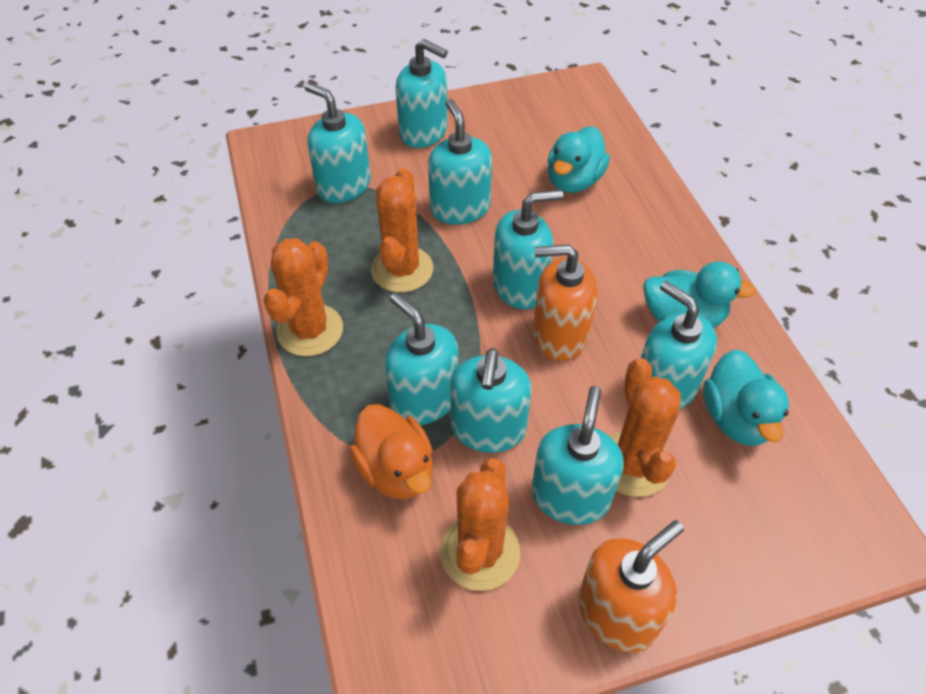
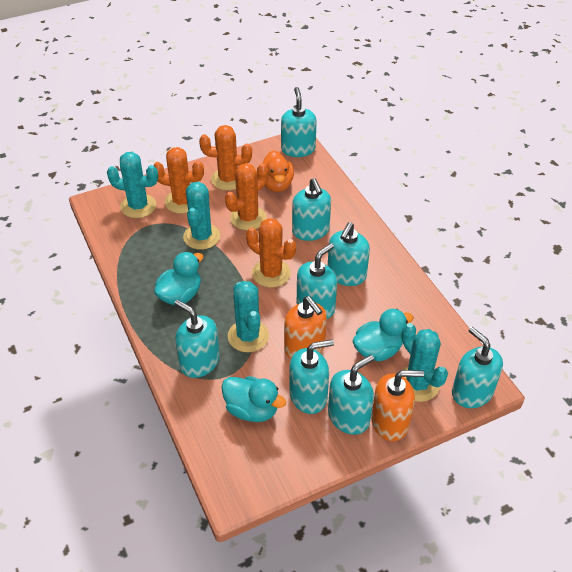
turquoise cactus: 0 -> 4

